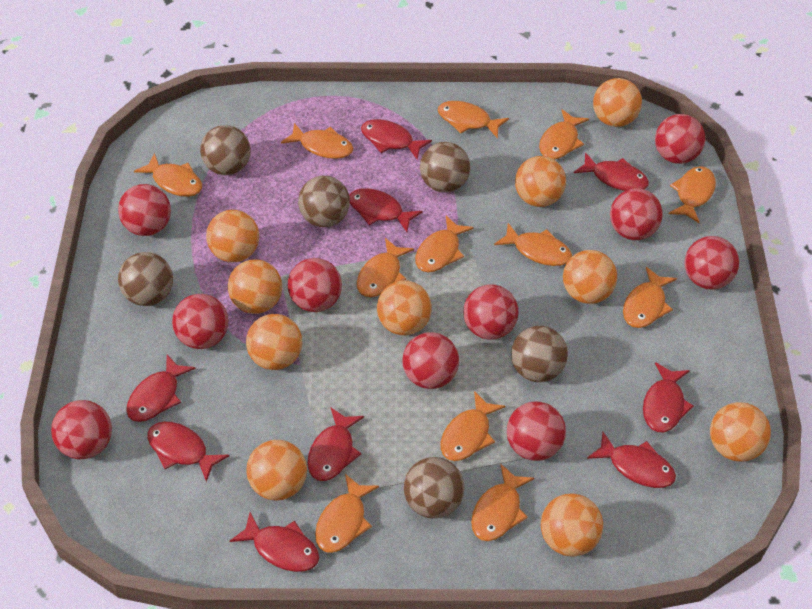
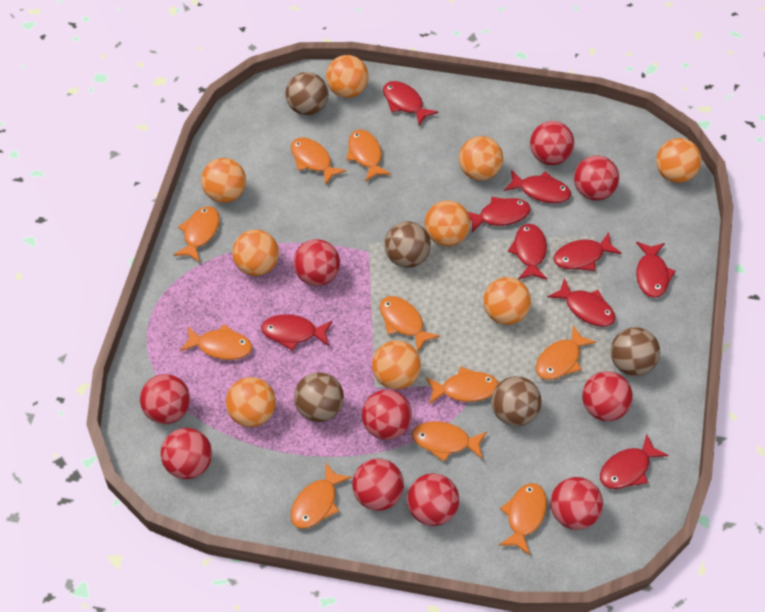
brown ball: 6 -> 5
orange ball: 10 -> 9
orange fish: 12 -> 10

